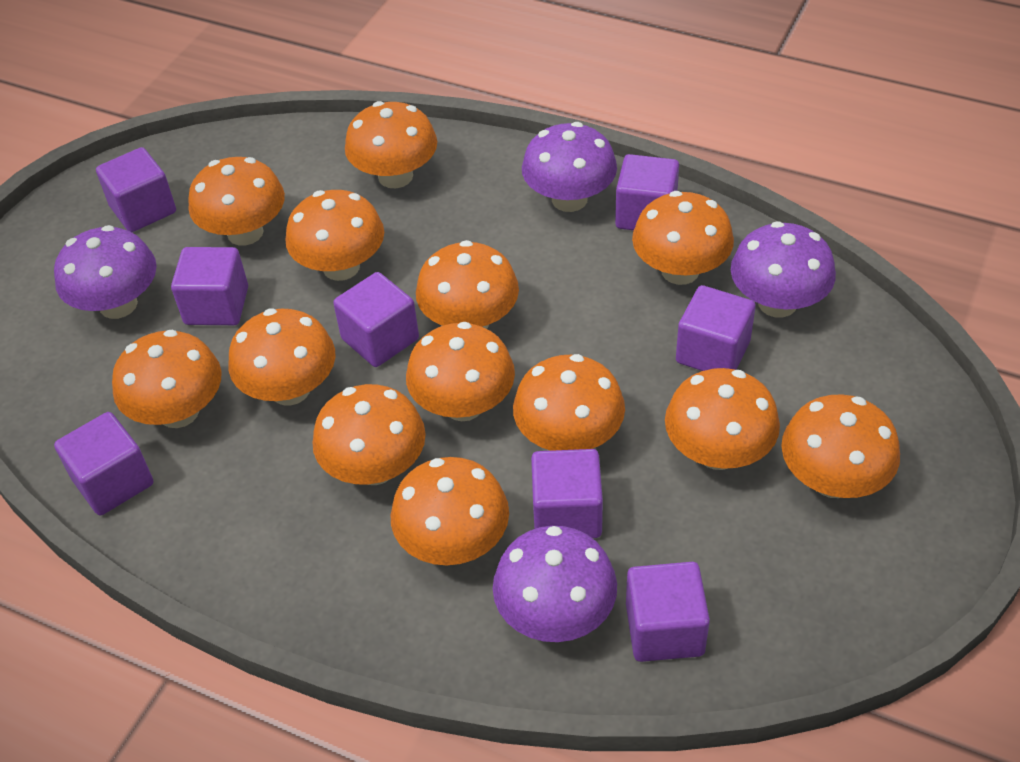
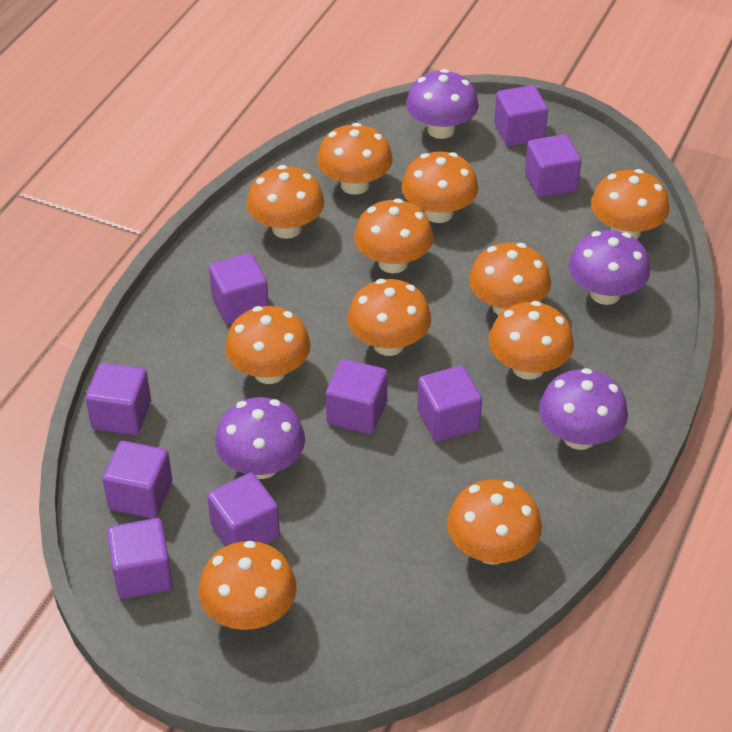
orange mushroom: 13 -> 11
purple cube: 8 -> 9

